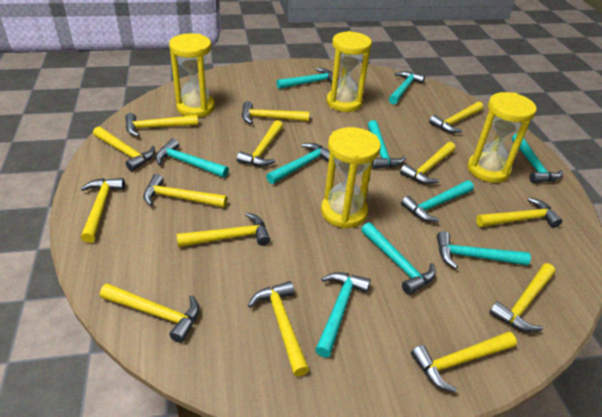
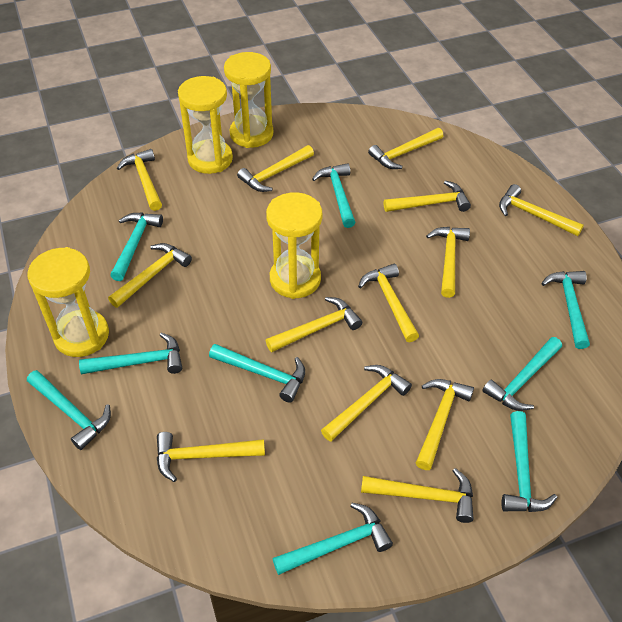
turquoise hammer: 10 -> 9
yellow hammer: 14 -> 13

